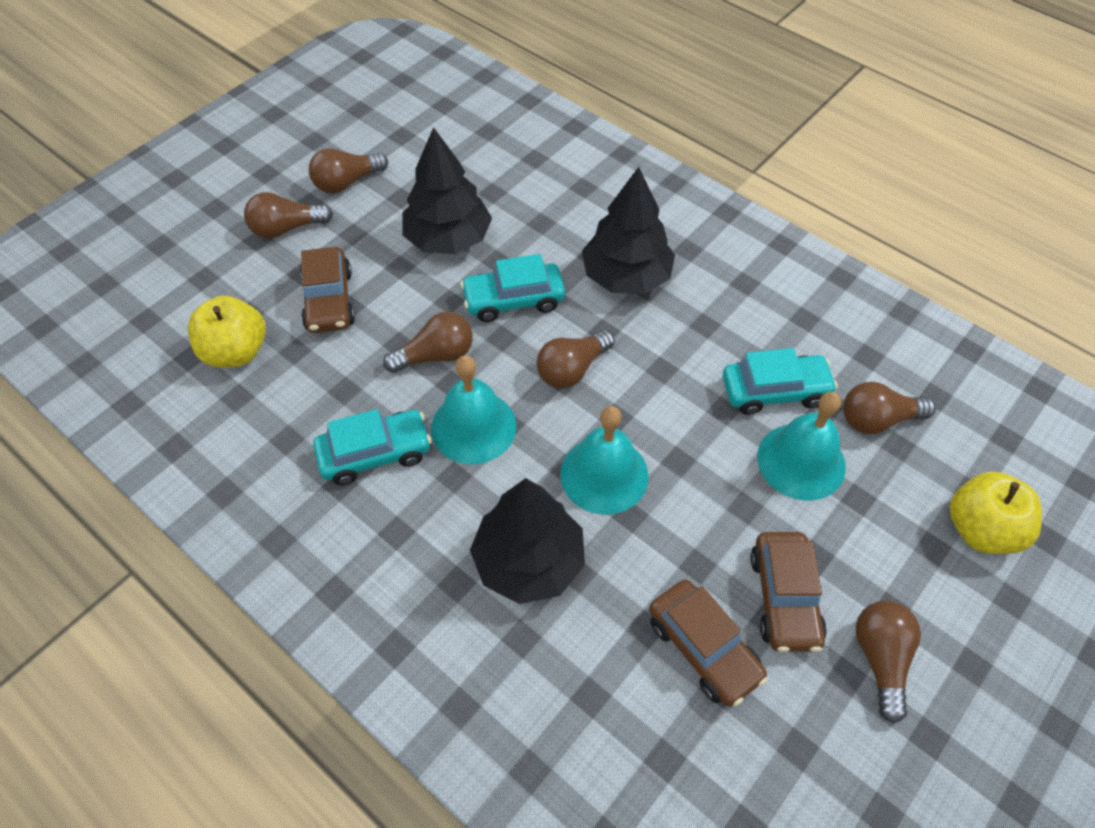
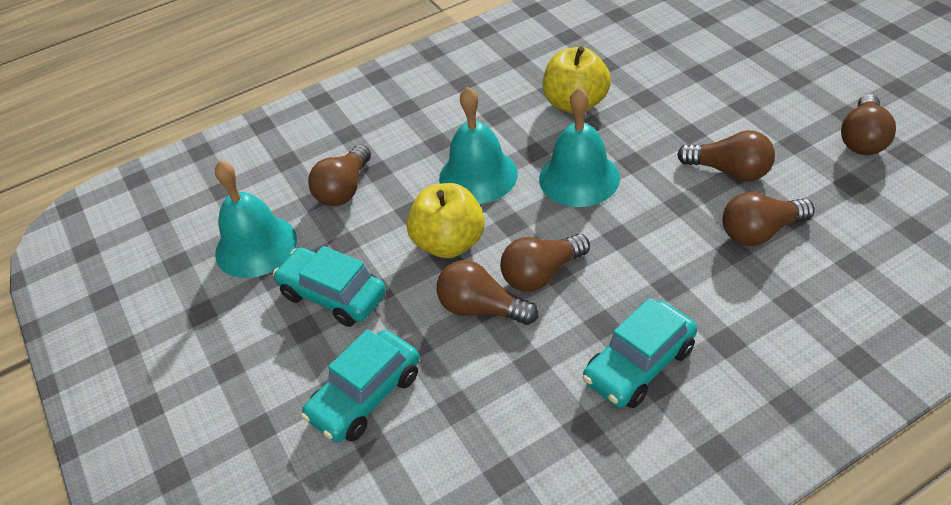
black tree: 3 -> 0
brown car: 3 -> 0

